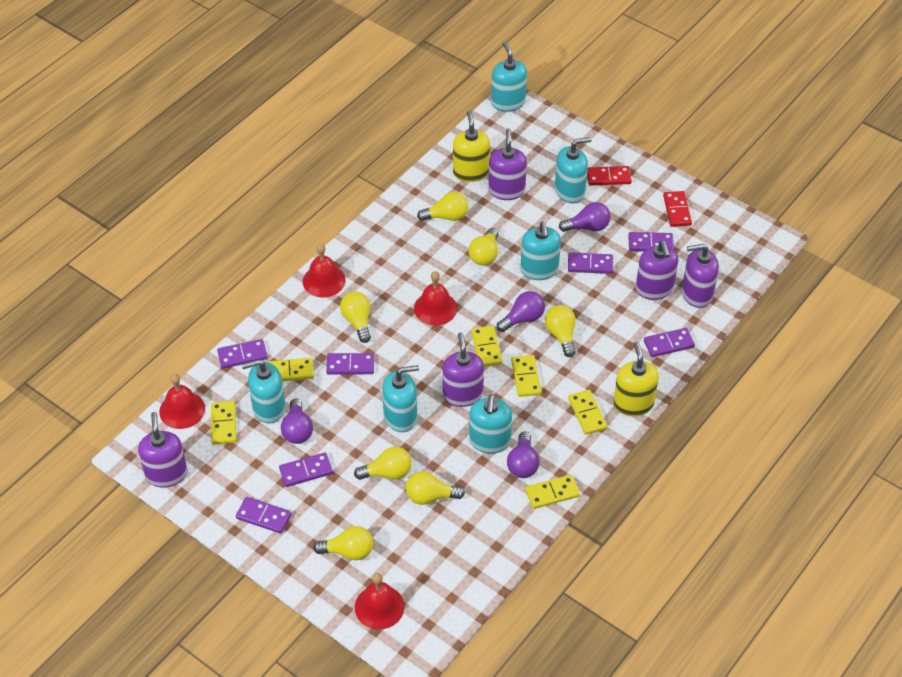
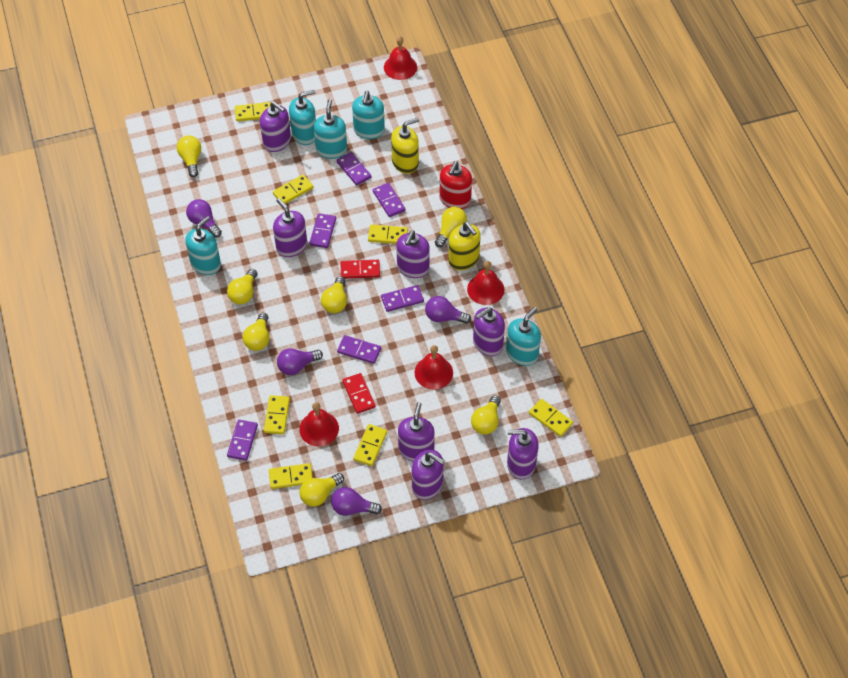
purple domino: 7 -> 6
purple soap dispenser: 5 -> 7
red soap dispenser: 0 -> 1
turquoise soap dispenser: 6 -> 5
yellow domino: 6 -> 7

